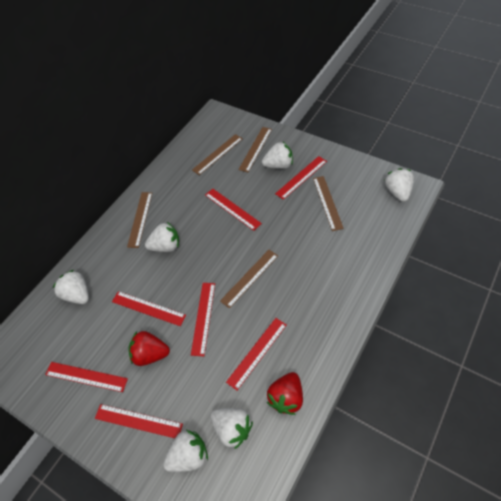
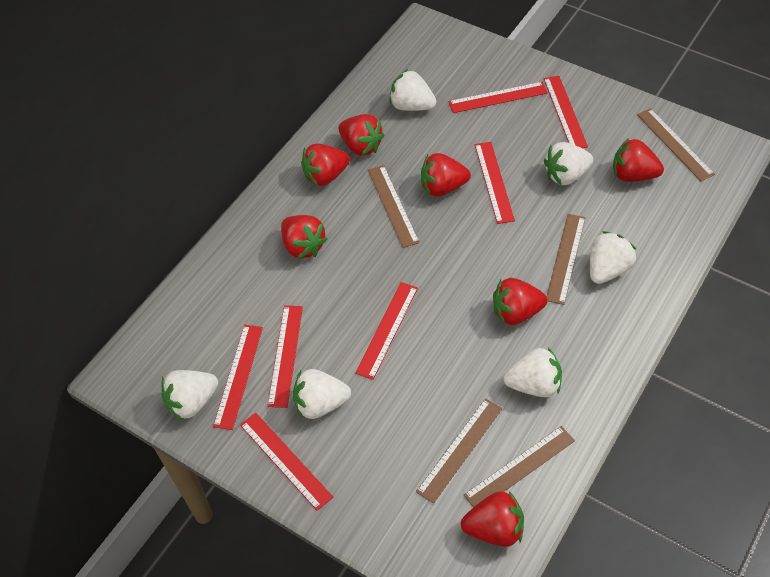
red strawberry: 2 -> 7

